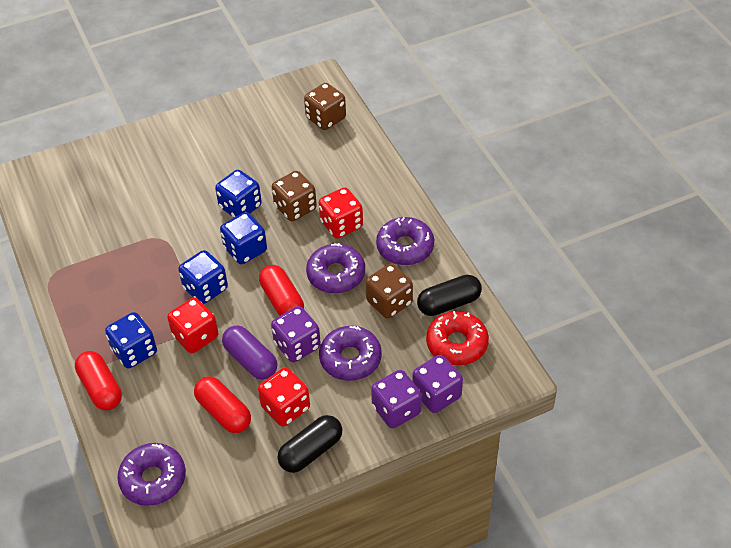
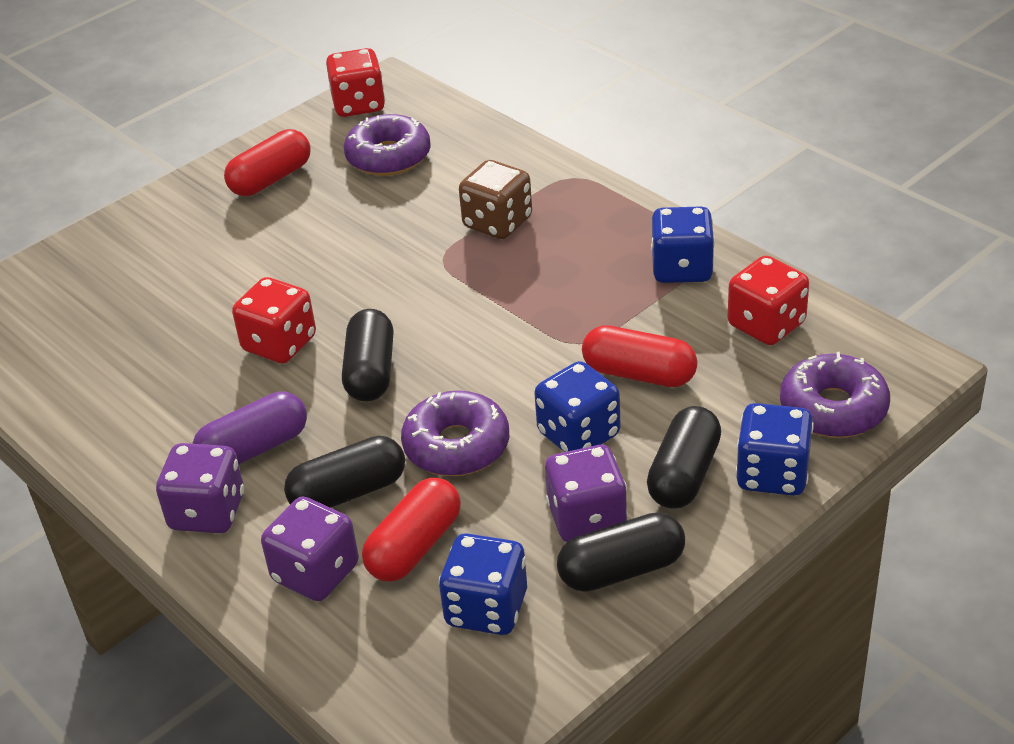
black capsule: 2 -> 4
brown dice: 3 -> 1
purple donut: 4 -> 3
red donut: 1 -> 0

